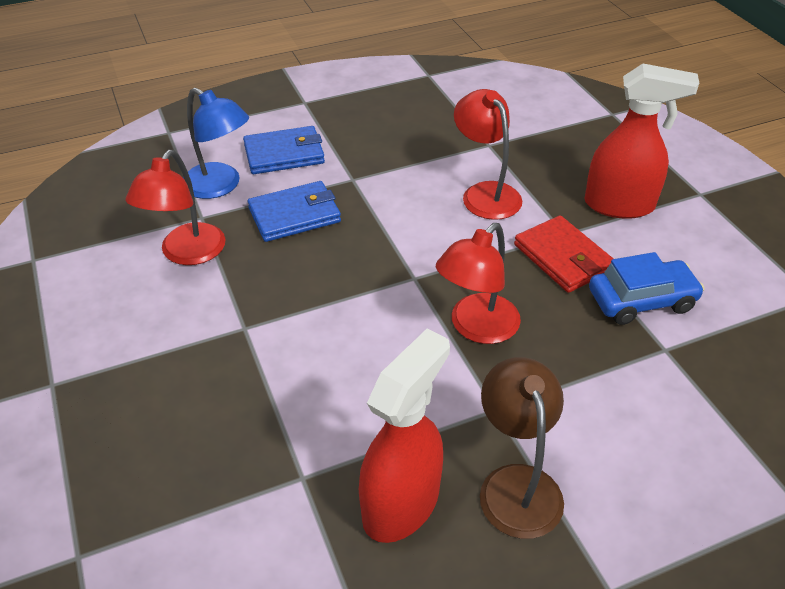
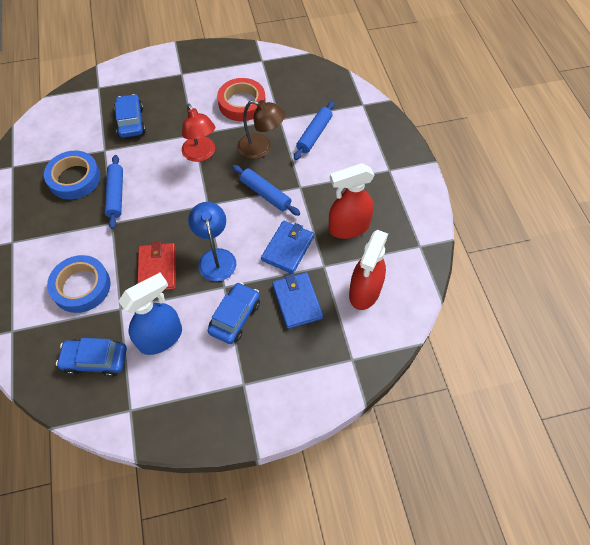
blue car: 1 -> 3
blue rolling pin: 0 -> 3
blue spray bottle: 0 -> 1
blue tape: 0 -> 2
red lamp: 3 -> 1
red tape: 0 -> 1

